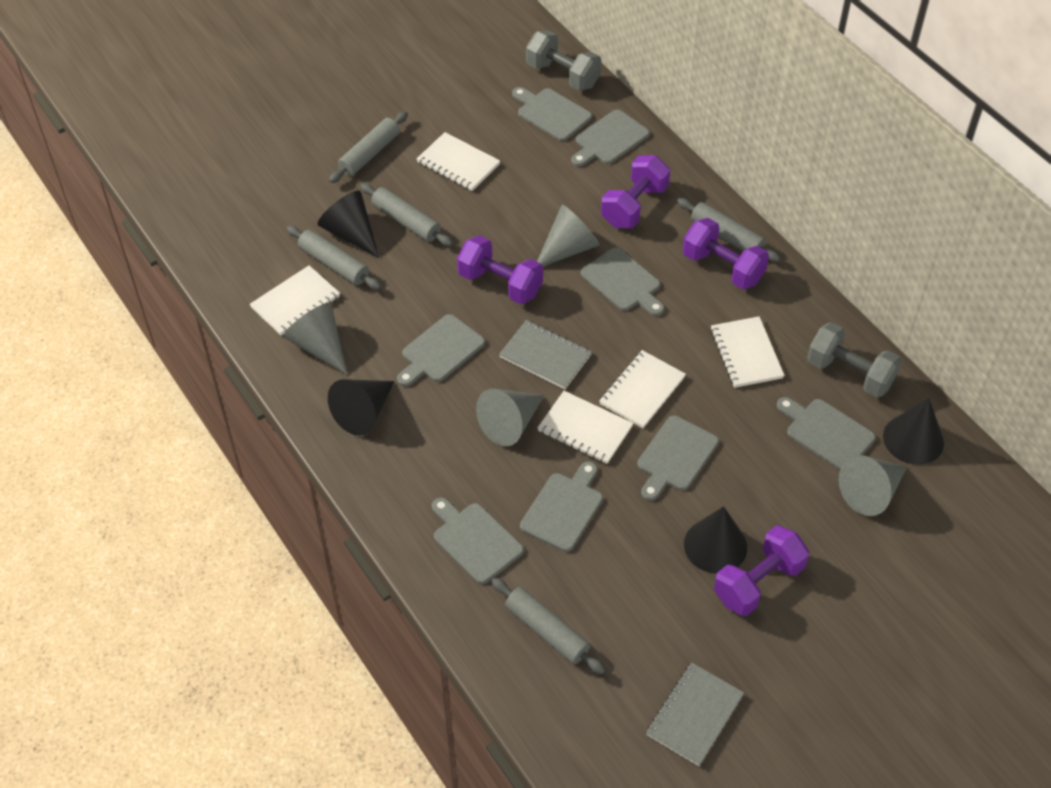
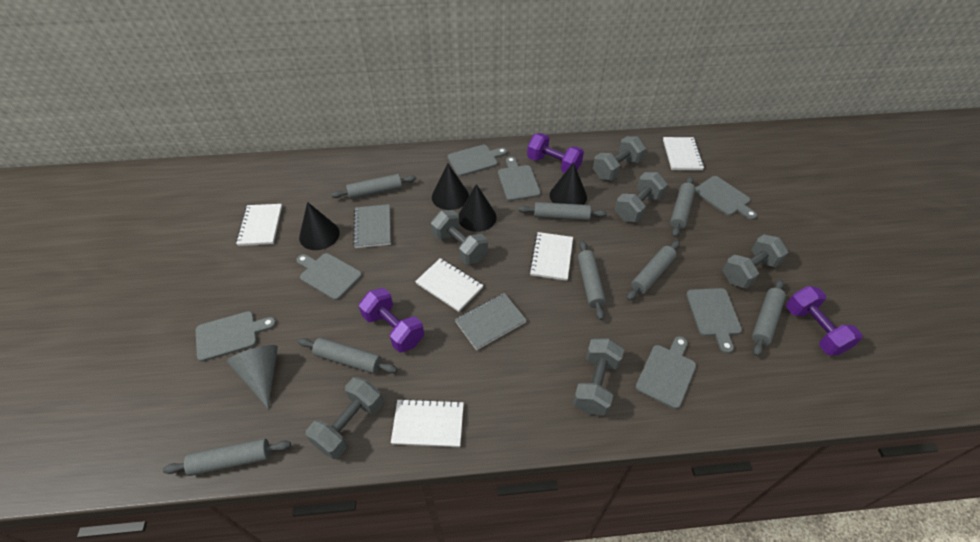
grey cone: 4 -> 1
grey cutting board: 8 -> 7
grey dumbbell: 2 -> 6
grey rolling pin: 5 -> 8
purple dumbbell: 4 -> 3

